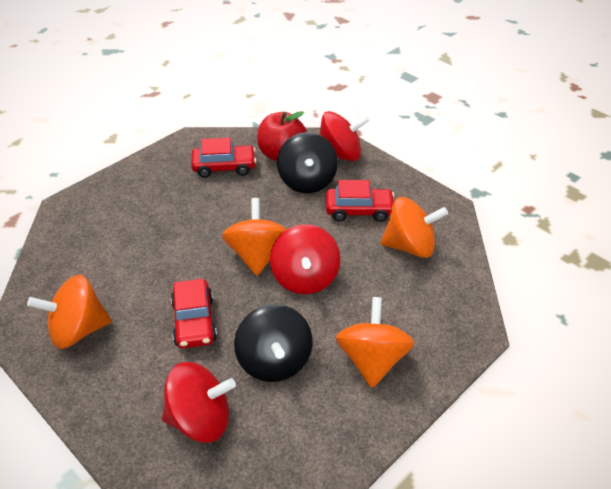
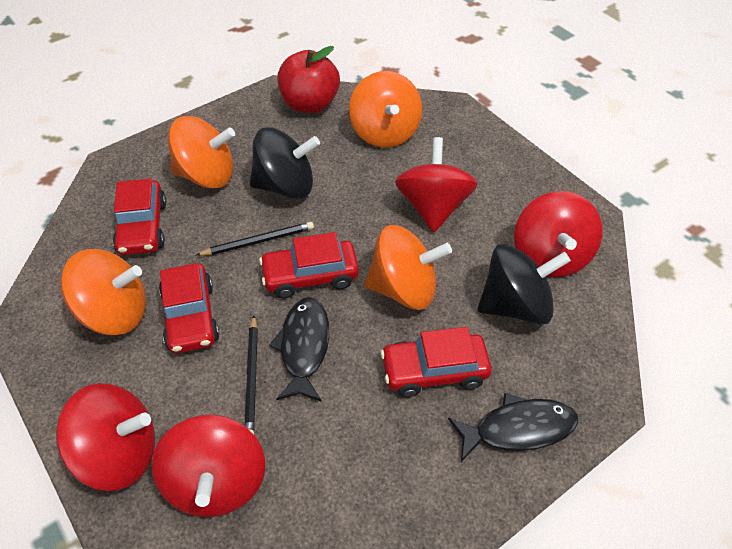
black fish: 0 -> 2
black pencil: 0 -> 2
red car: 3 -> 4
red spinning top: 3 -> 4

